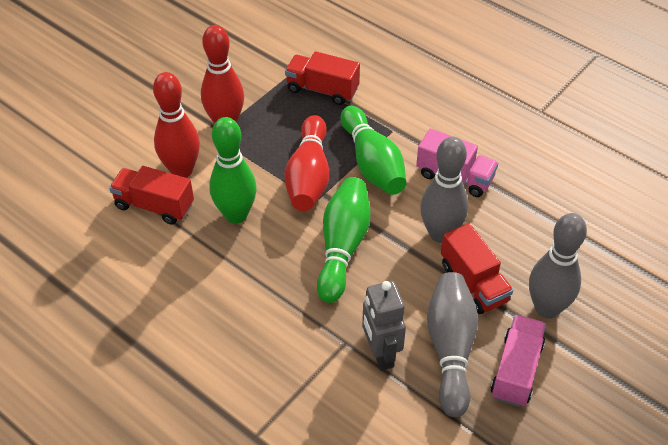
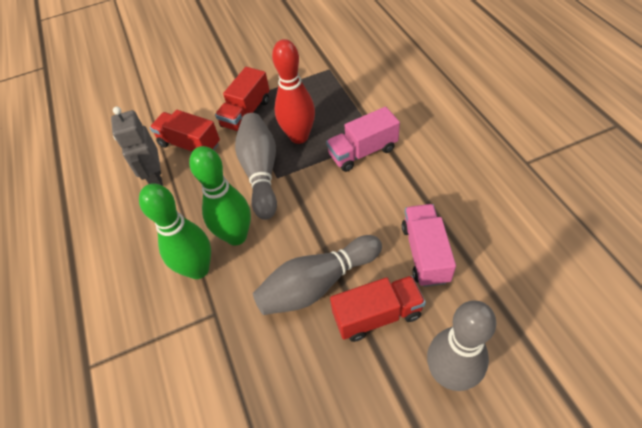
green bowling pin: 3 -> 2
red bowling pin: 3 -> 1

